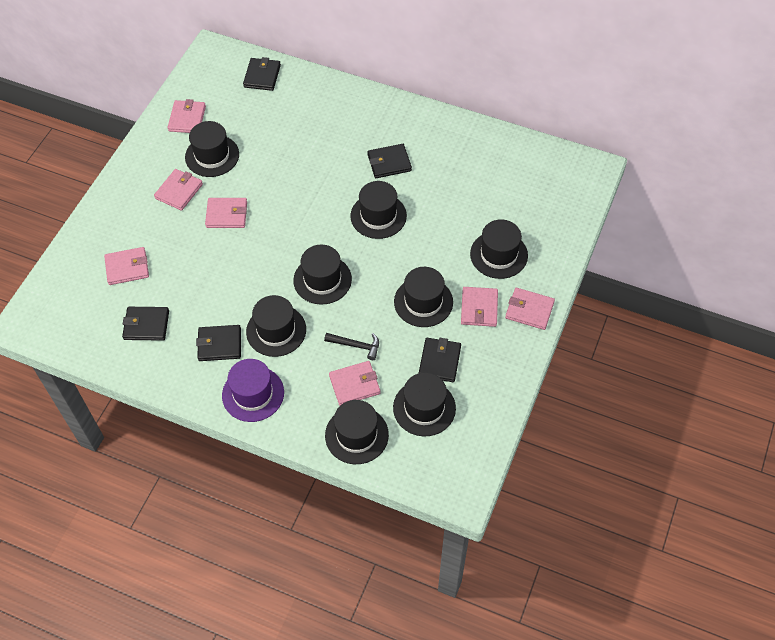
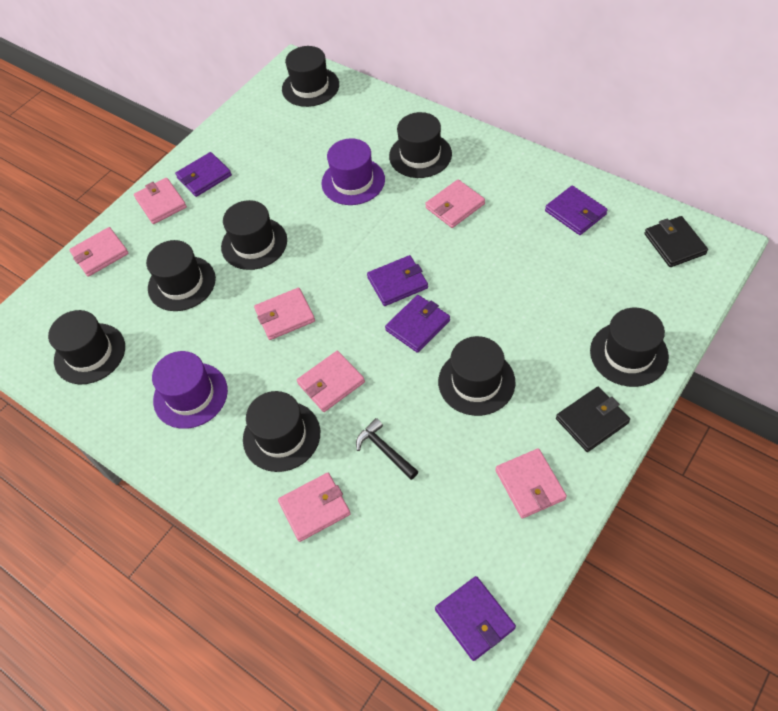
black wallet: 5 -> 2
purple hat: 1 -> 2
purple wallet: 0 -> 5

